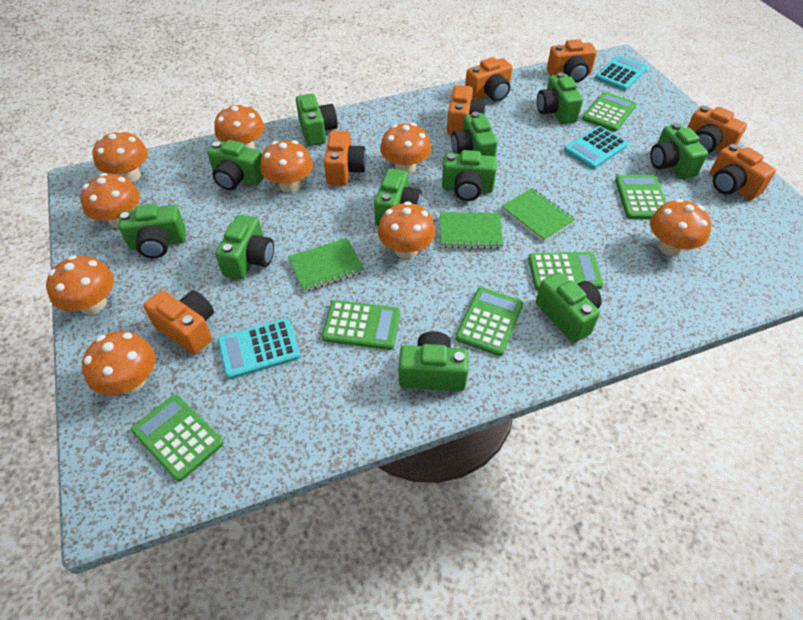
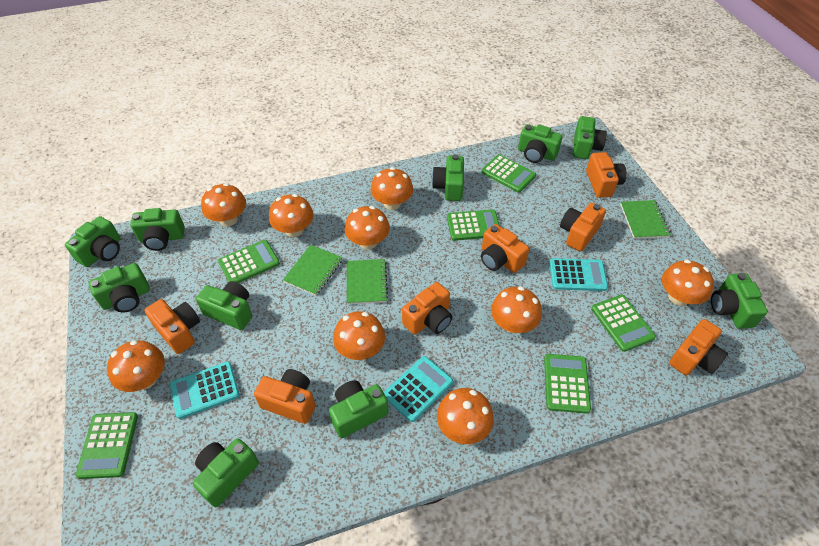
green camera: 11 -> 10

